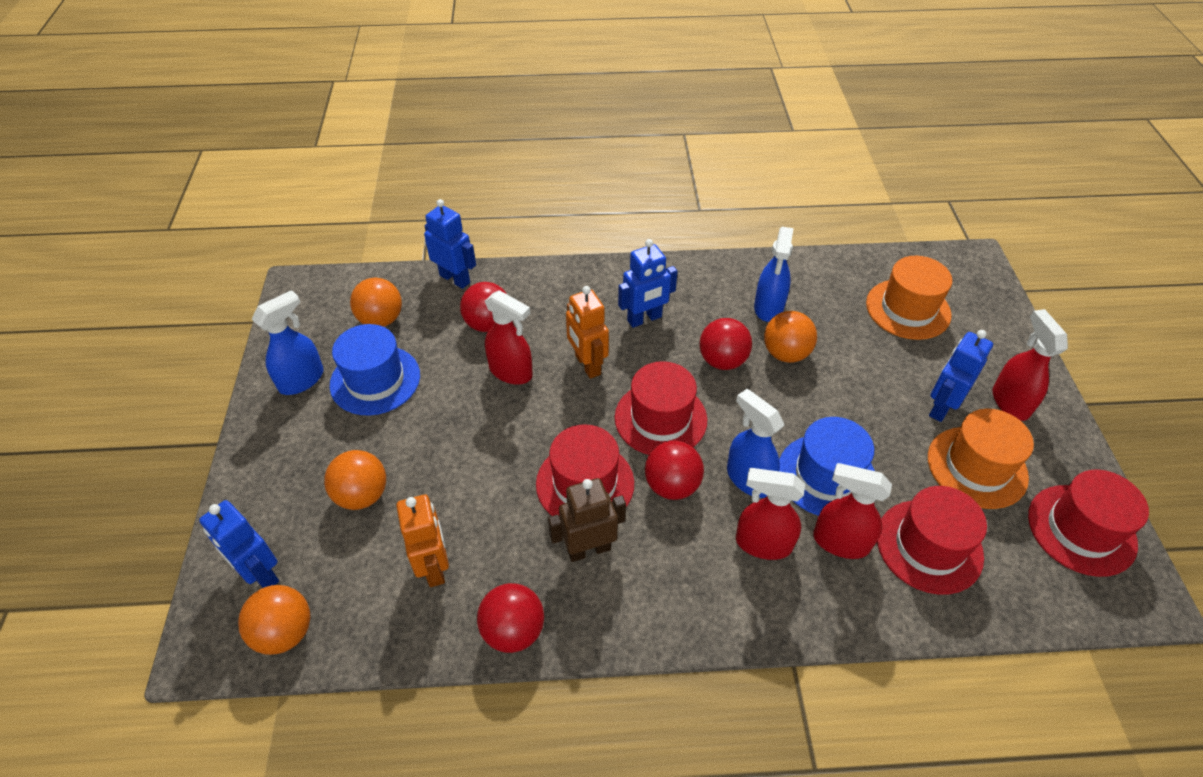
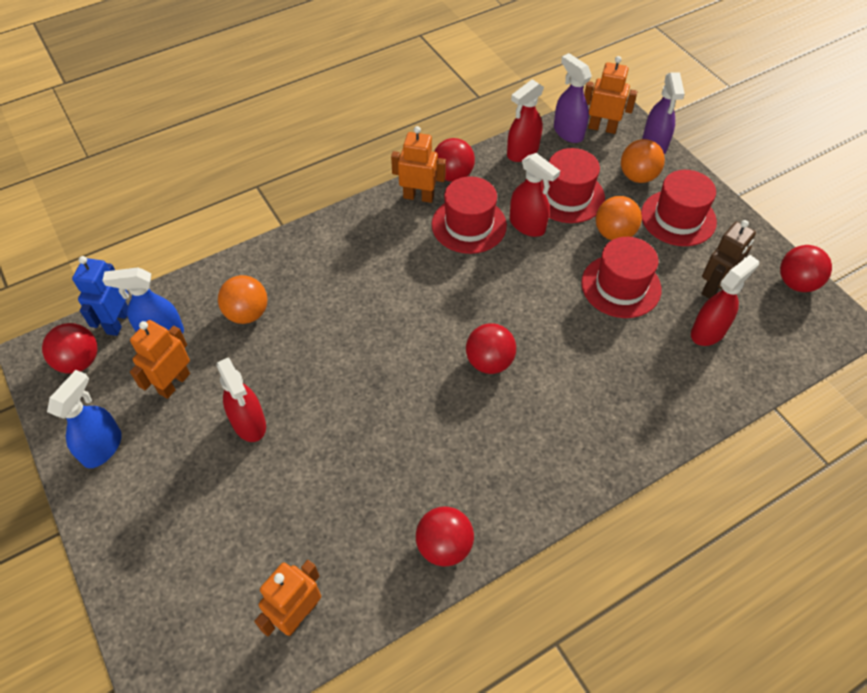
blue hat: 2 -> 0
blue robot: 4 -> 1
blue spray bottle: 3 -> 2
orange ball: 4 -> 3
orange hat: 2 -> 0
orange robot: 2 -> 4
purple spray bottle: 0 -> 2
red ball: 4 -> 5

